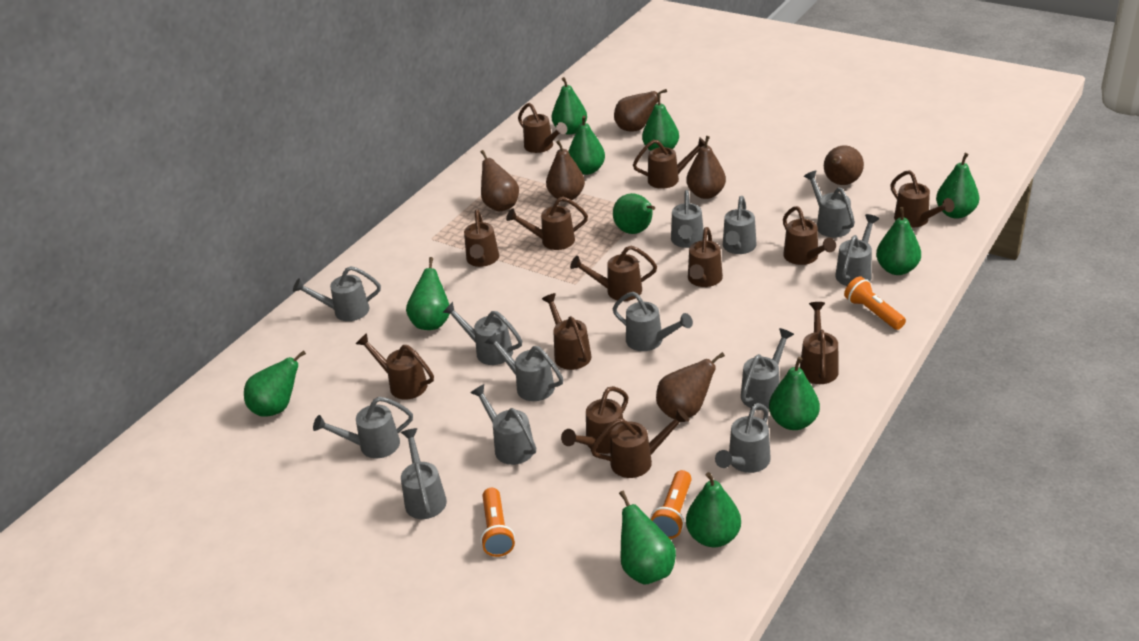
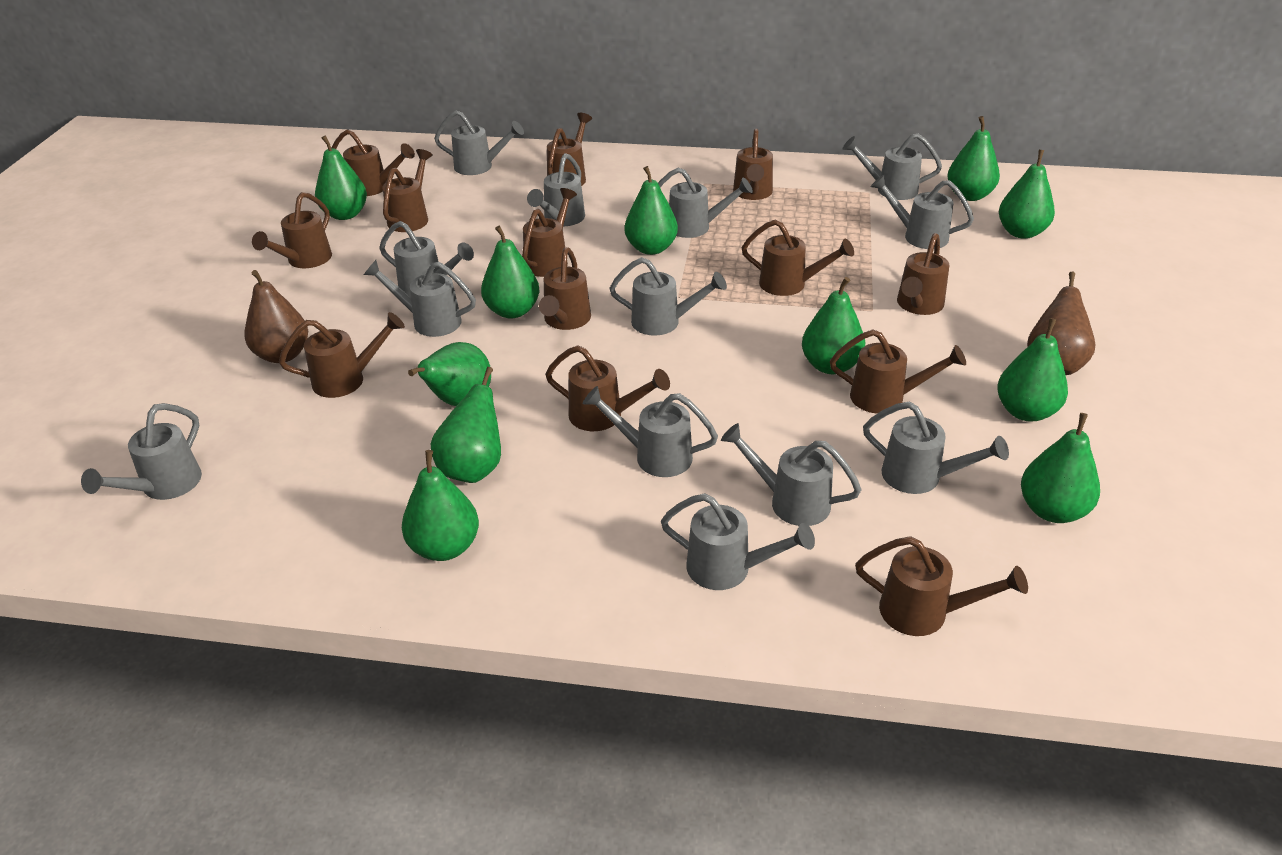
brown pear: 6 -> 2
orange flashlight: 3 -> 0

